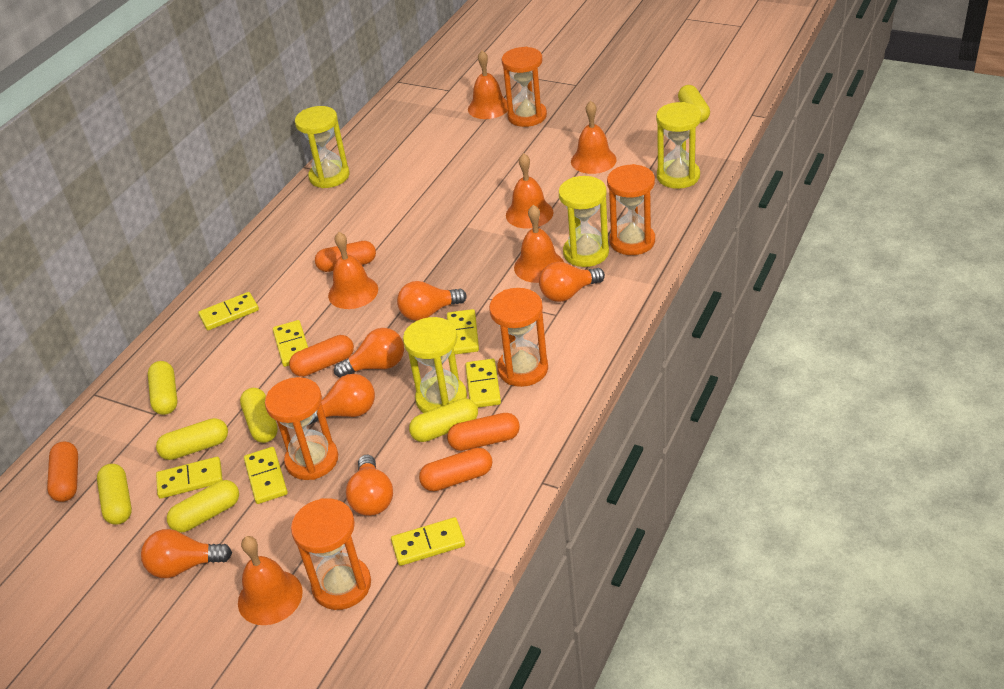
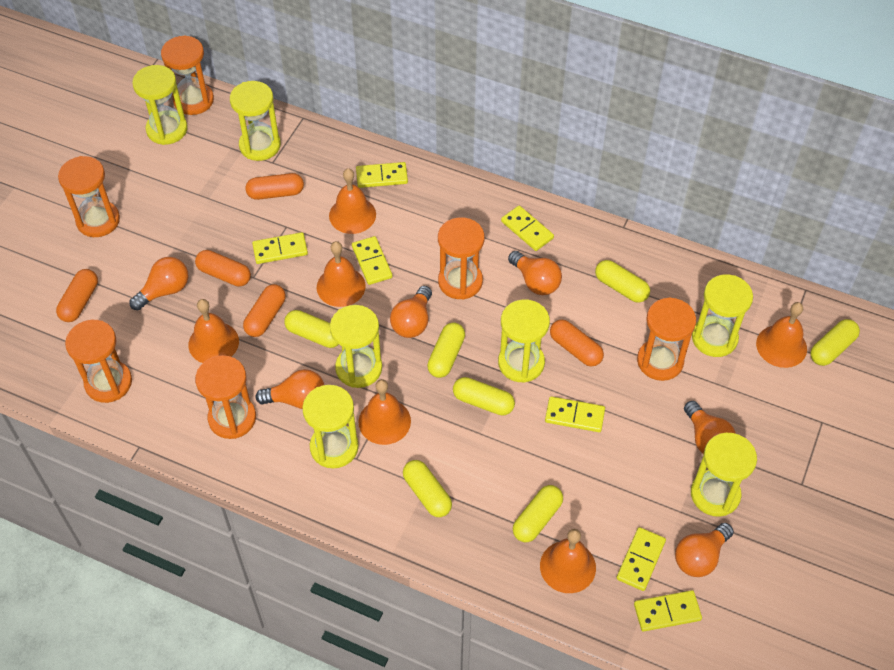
orange hourglass: 5 -> 6
yellow hourglass: 4 -> 7

